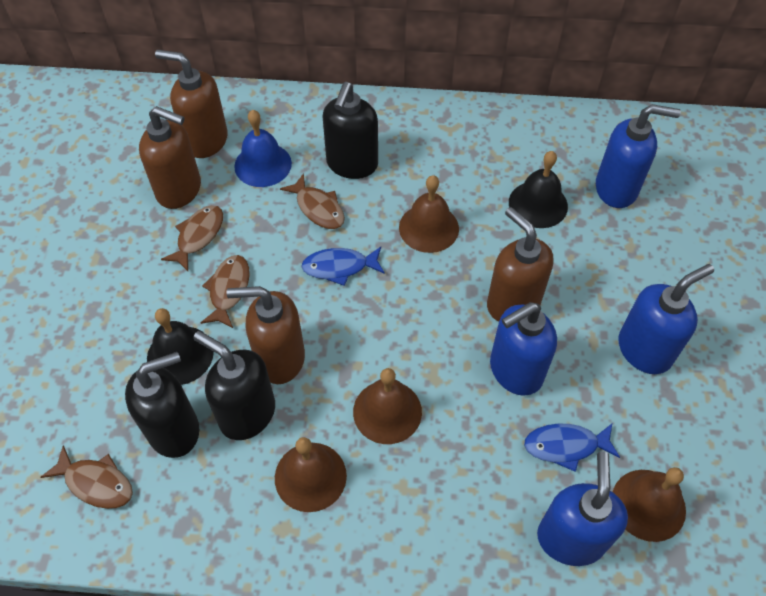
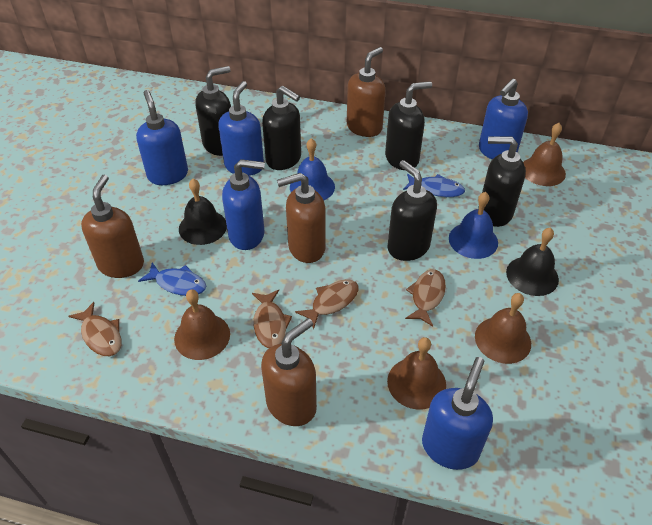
black soap dispenser: 3 -> 5
blue bell: 1 -> 2
blue soap dispenser: 4 -> 5

